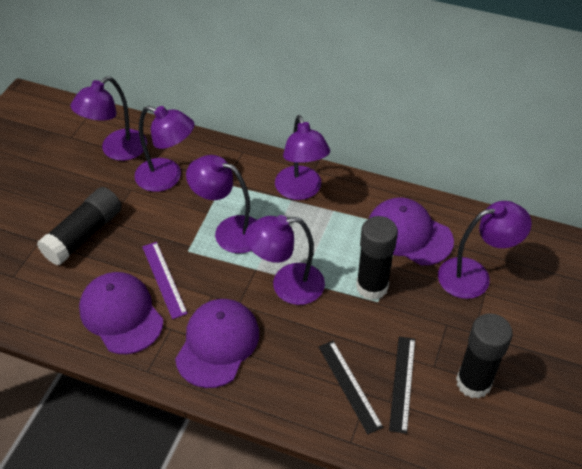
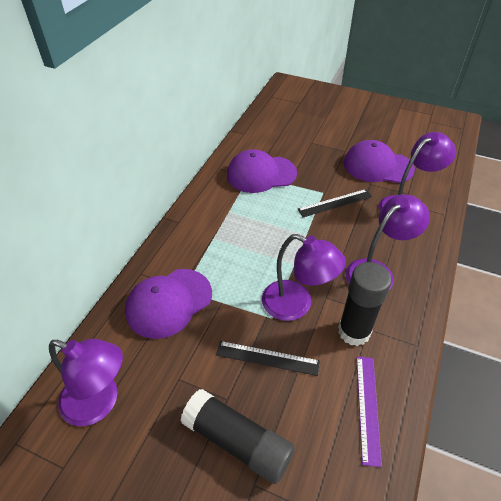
black glue stick: 3 -> 2
purple lamp: 6 -> 4

